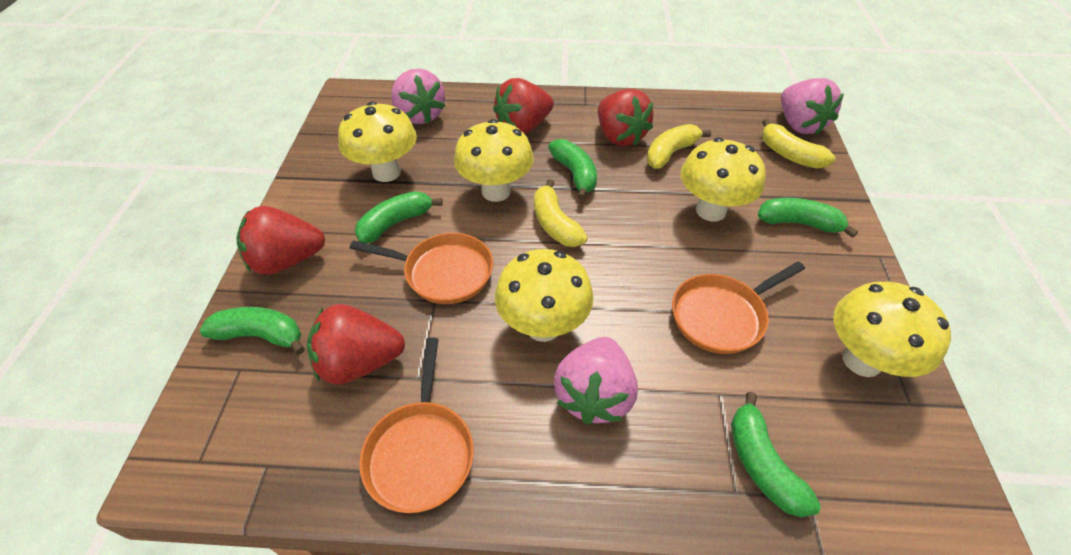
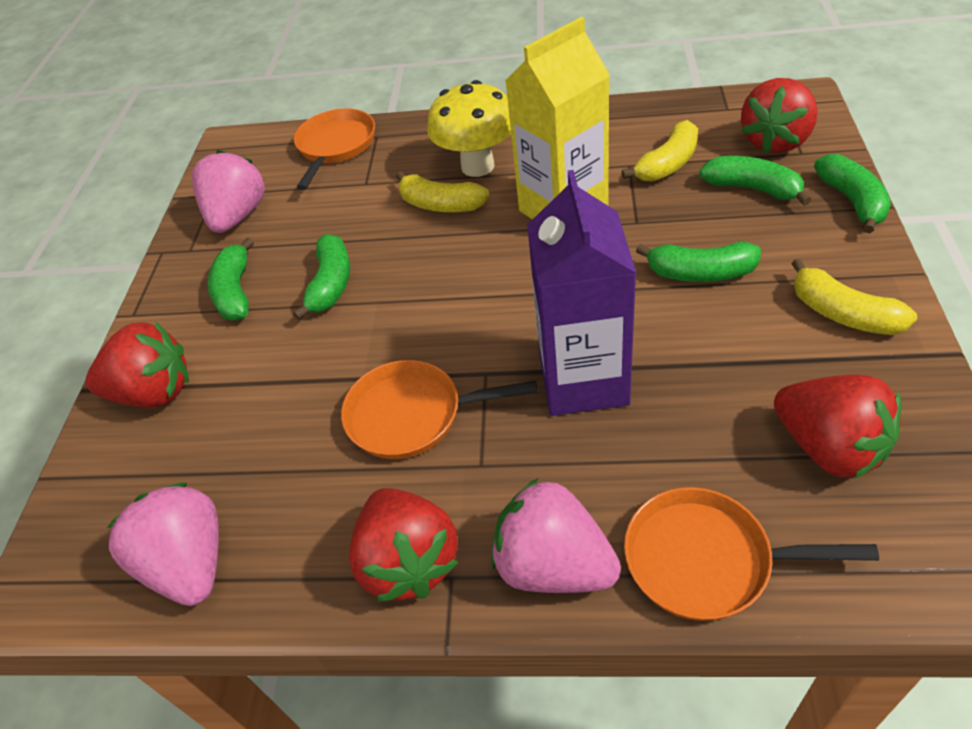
purple carton: 0 -> 1
yellow carton: 0 -> 1
yellow mushroom: 5 -> 1

